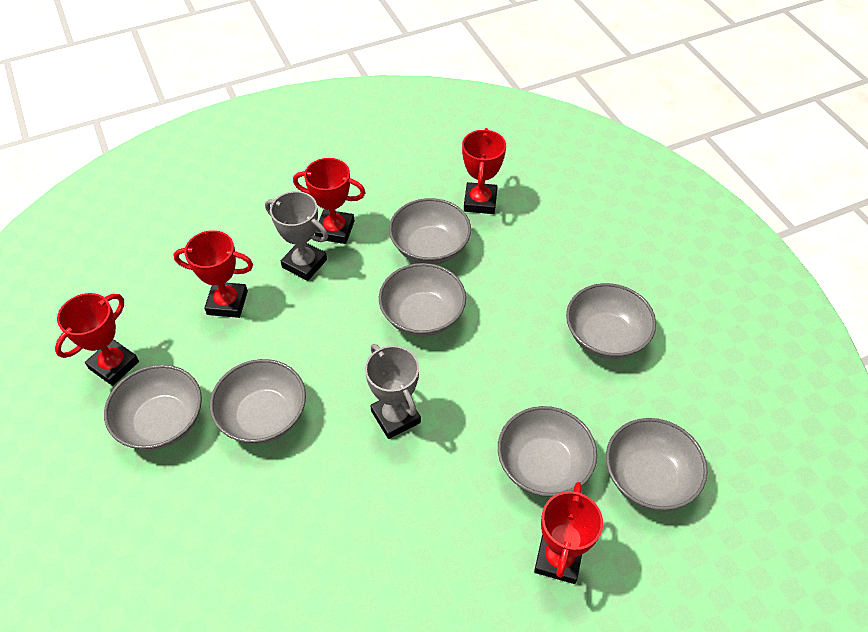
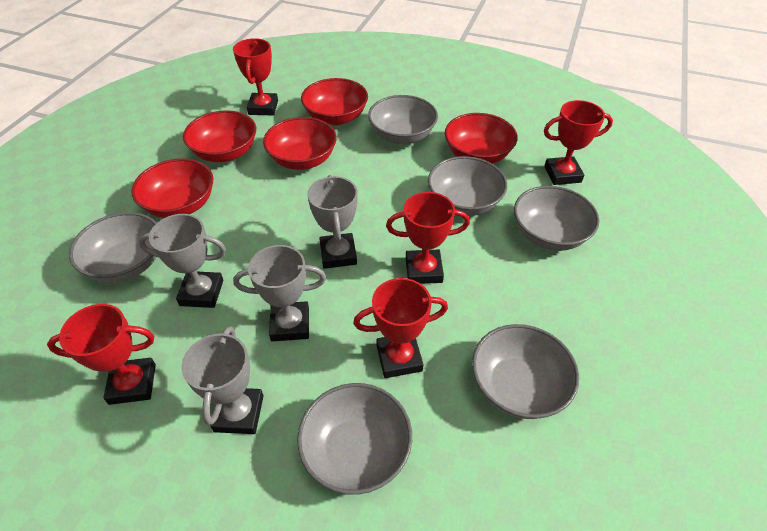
grey bowl: 7 -> 6
grey trophy: 2 -> 4
red bowl: 0 -> 5

